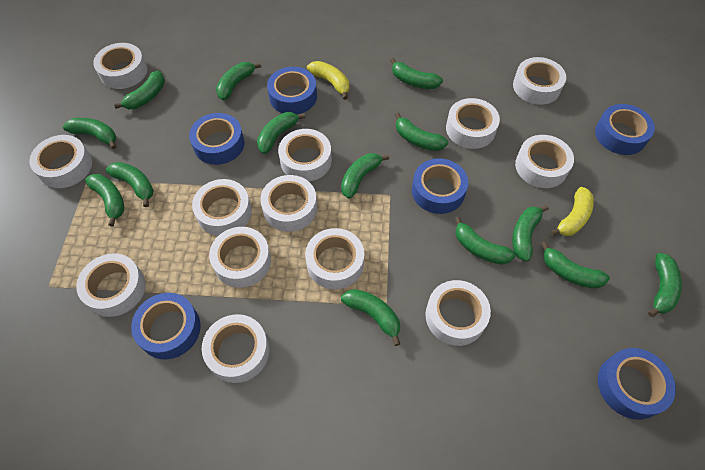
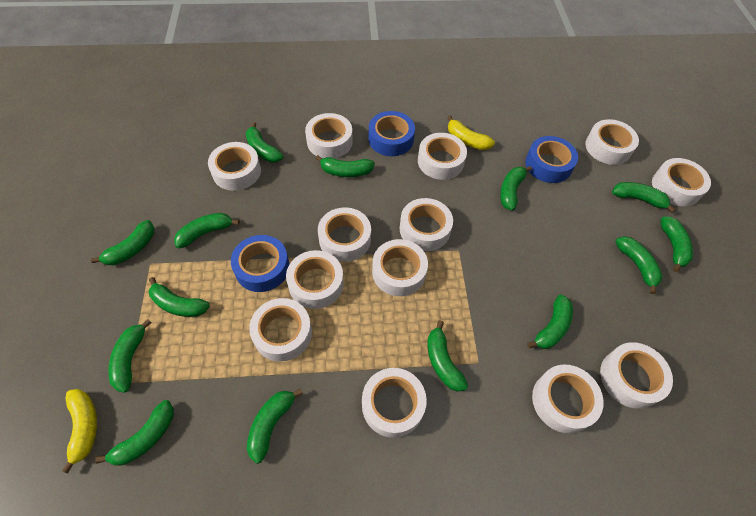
blue tape: 6 -> 3

